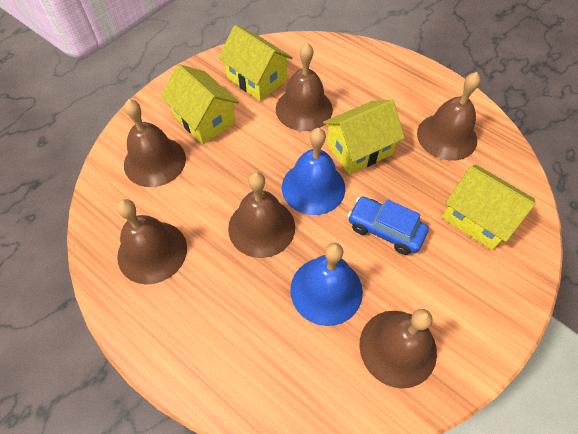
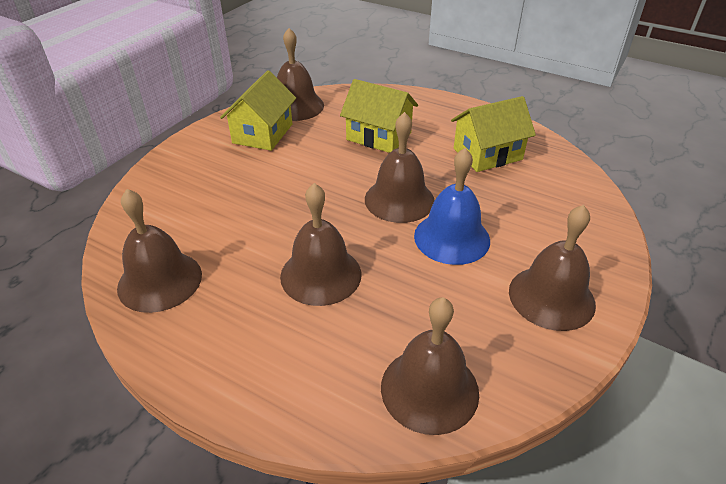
blue bell: 2 -> 1
blue car: 1 -> 0
yellow house: 4 -> 3

